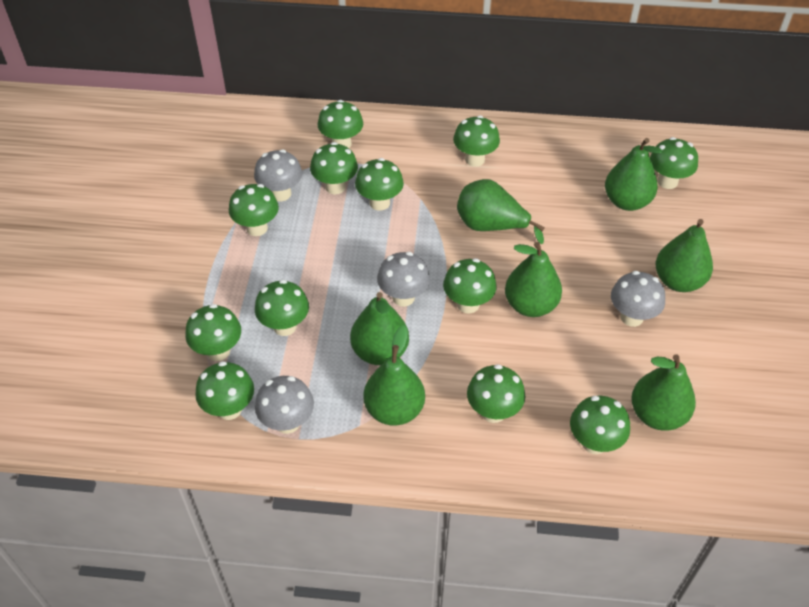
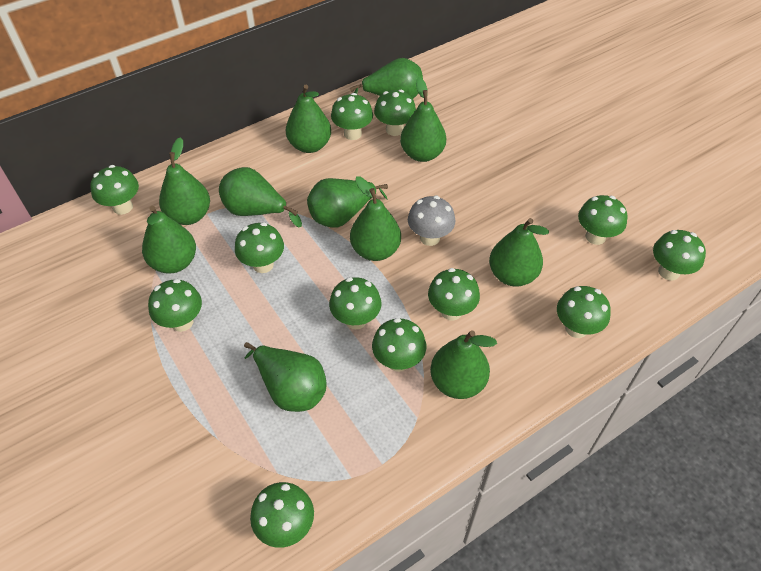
green pear: 7 -> 11
grey mushroom: 4 -> 1

